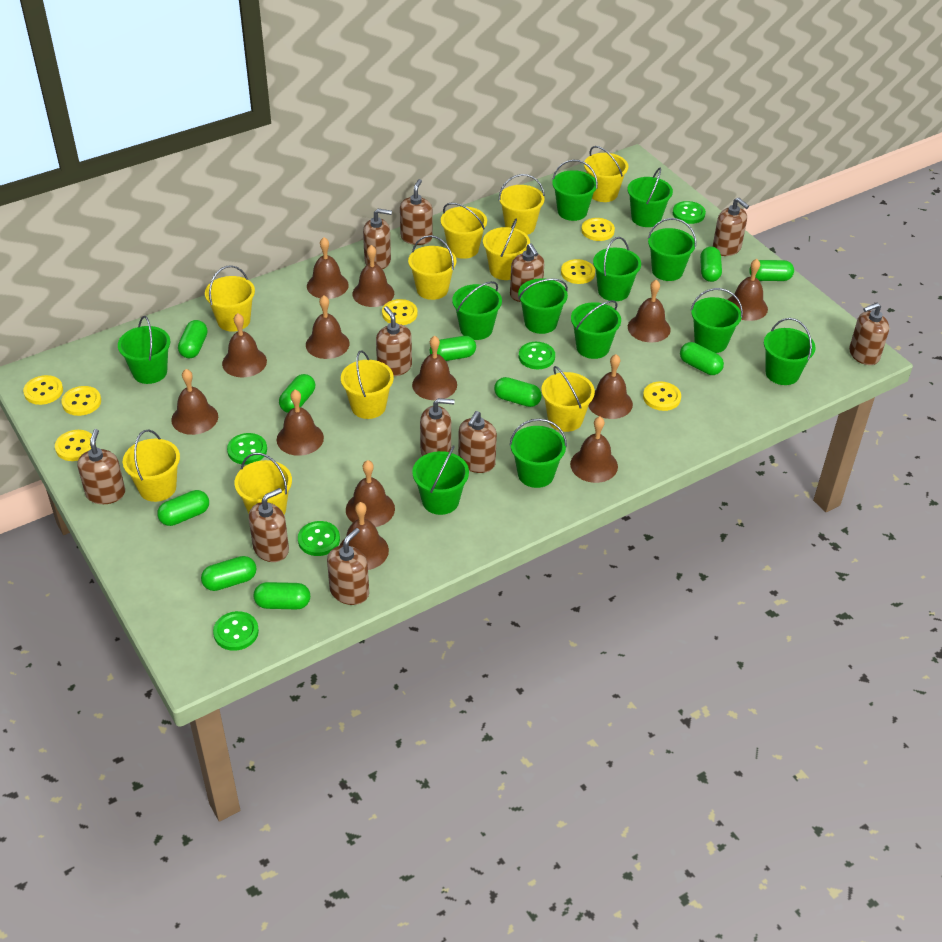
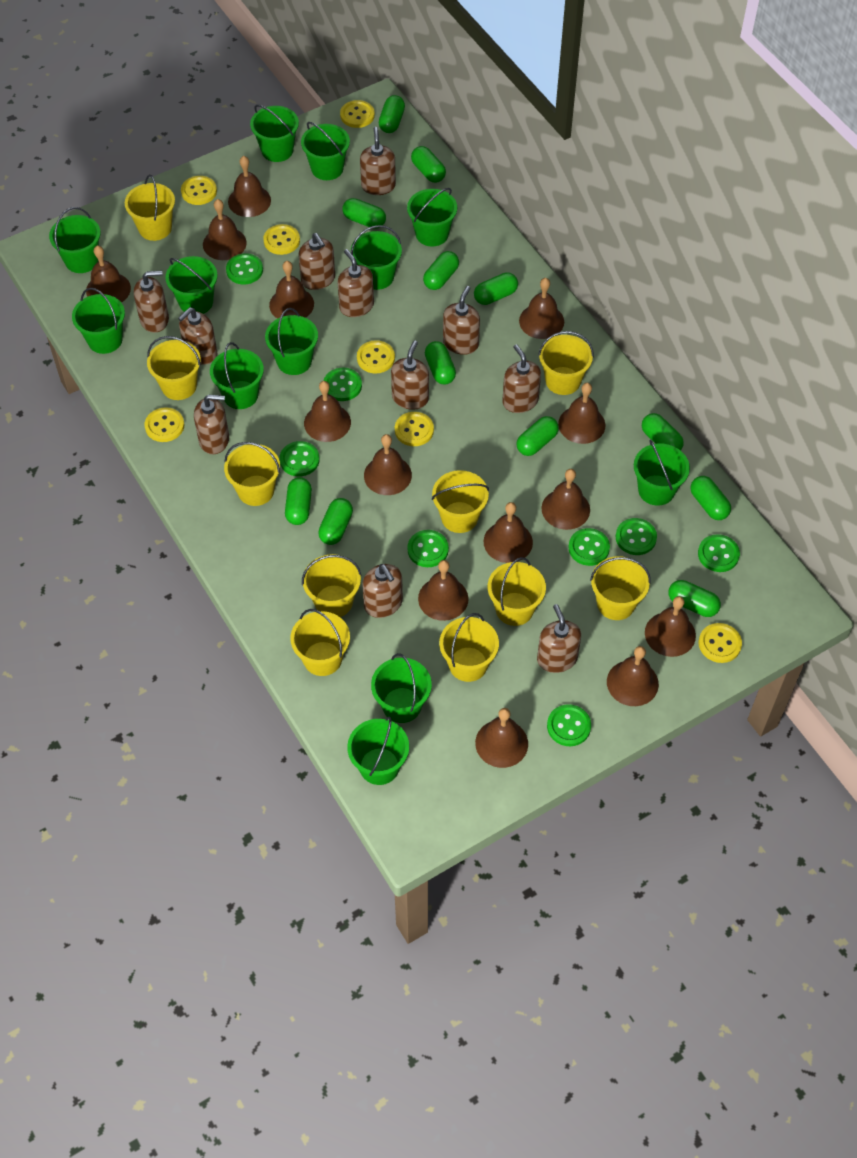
brown bell: 13 -> 14
green button: 5 -> 8
green capsule: 10 -> 12

